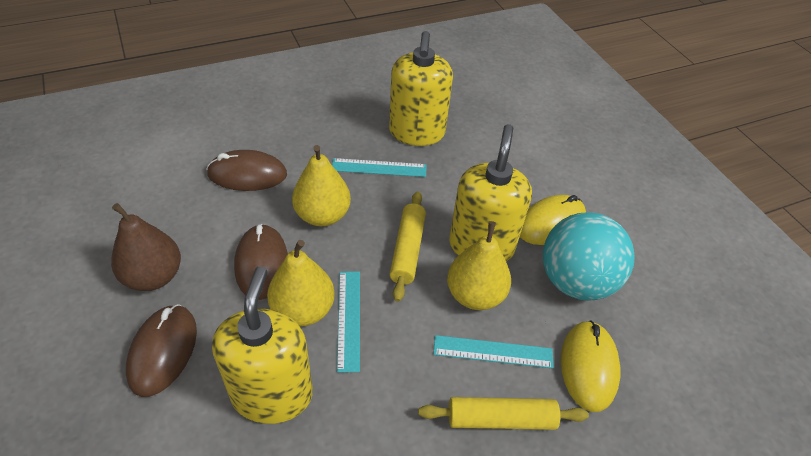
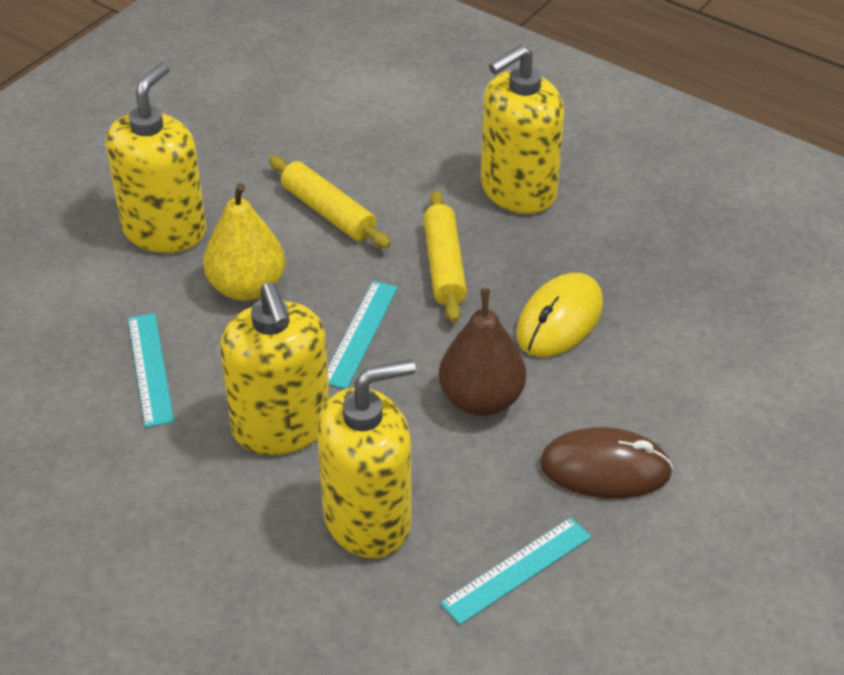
brown mouse: 3 -> 1
turquoise ball: 1 -> 0
yellow mouse: 2 -> 1
yellow pear: 3 -> 1
yellow soap dispenser: 3 -> 4

